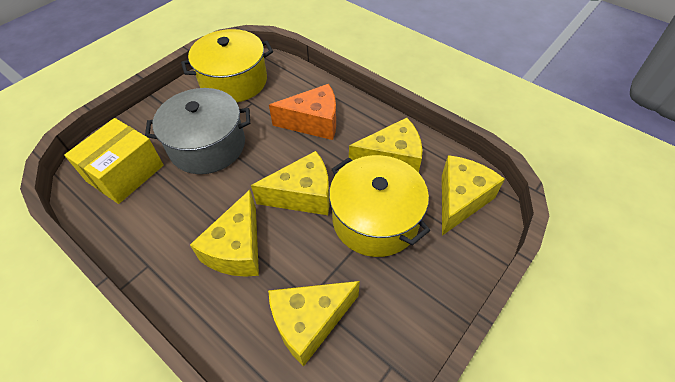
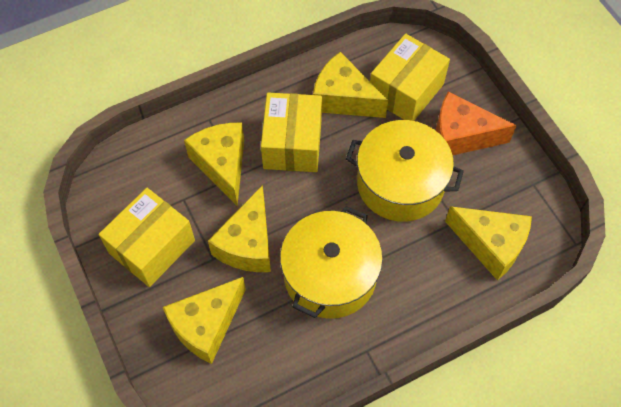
grey pot: 1 -> 0
yellow box: 1 -> 3

